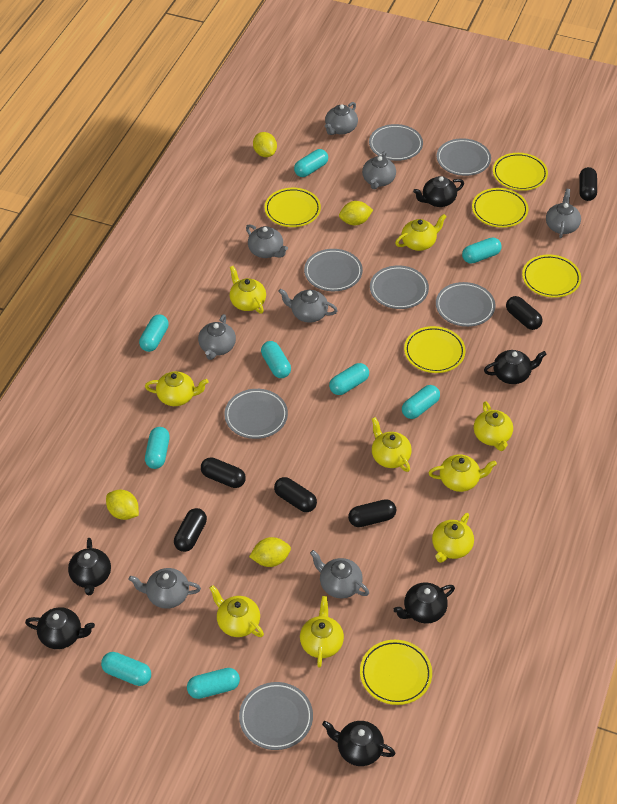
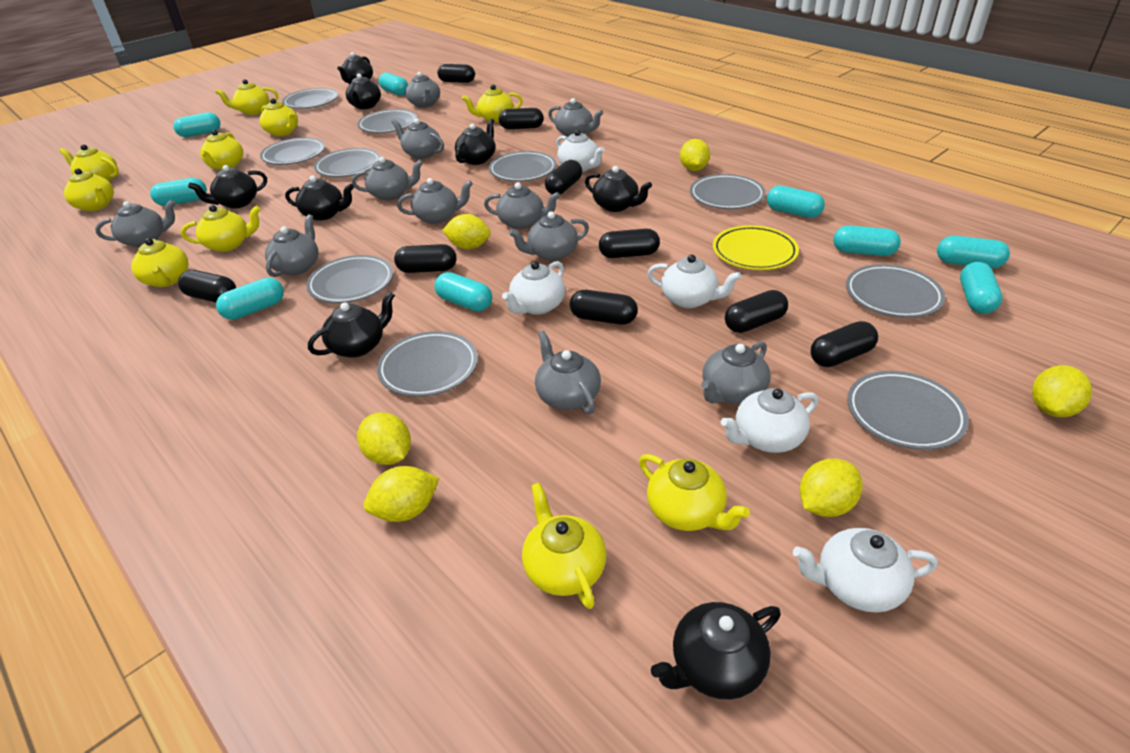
black capsule: 6 -> 9
black teapot: 6 -> 8
grey plate: 7 -> 10
grey teapot: 8 -> 11
white teapot: 0 -> 5
yellow lemon: 4 -> 6
yellow plate: 6 -> 1
yellow teapot: 9 -> 10

